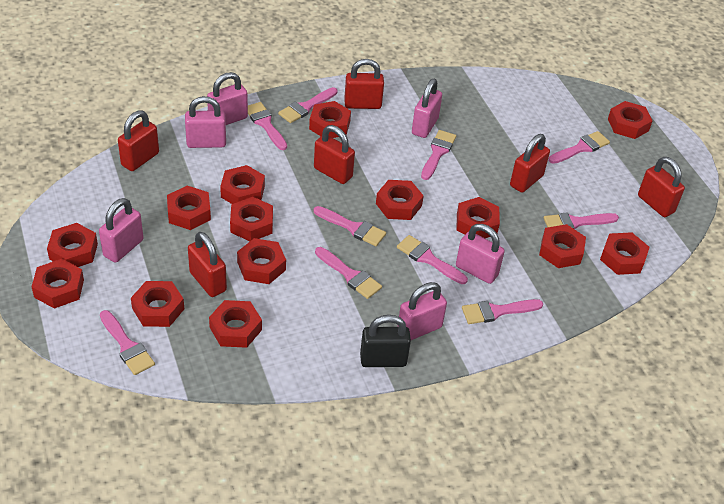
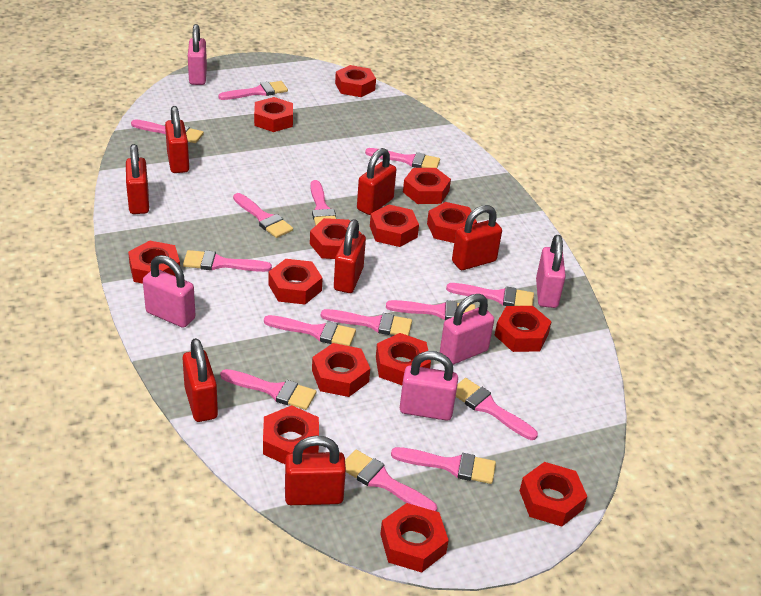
black padlock: 1 -> 0
pink brush: 10 -> 14
pink padlock: 6 -> 5
red padlock: 6 -> 7

